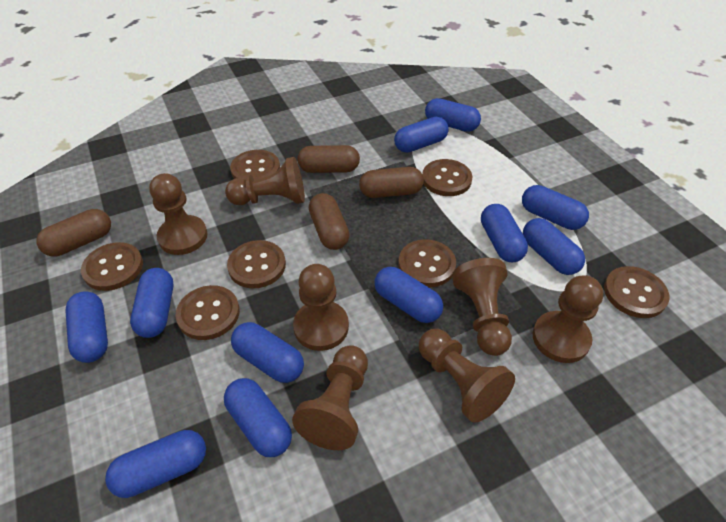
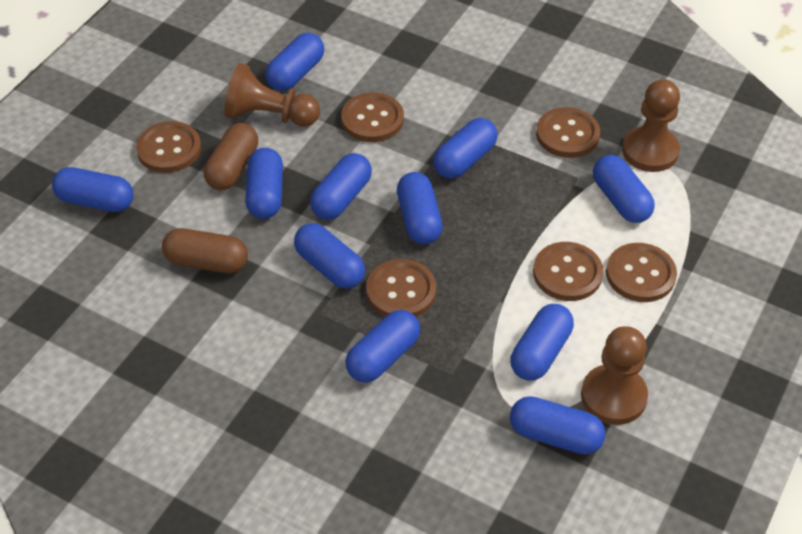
brown button: 7 -> 6
brown capsule: 4 -> 2
brown pawn: 7 -> 3

